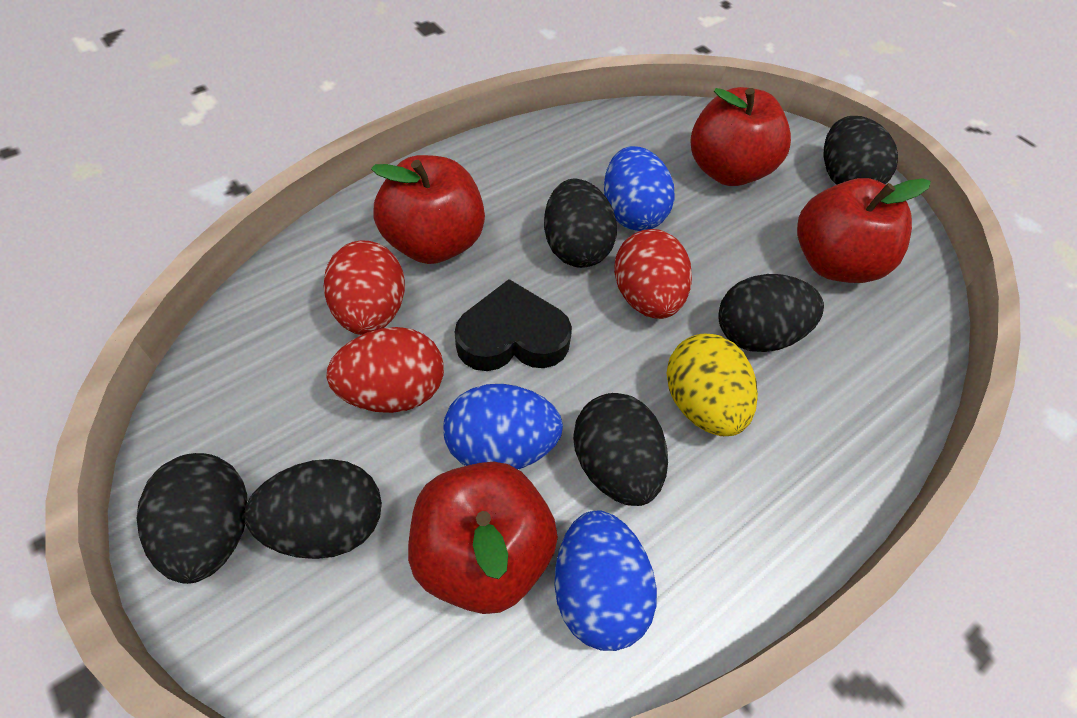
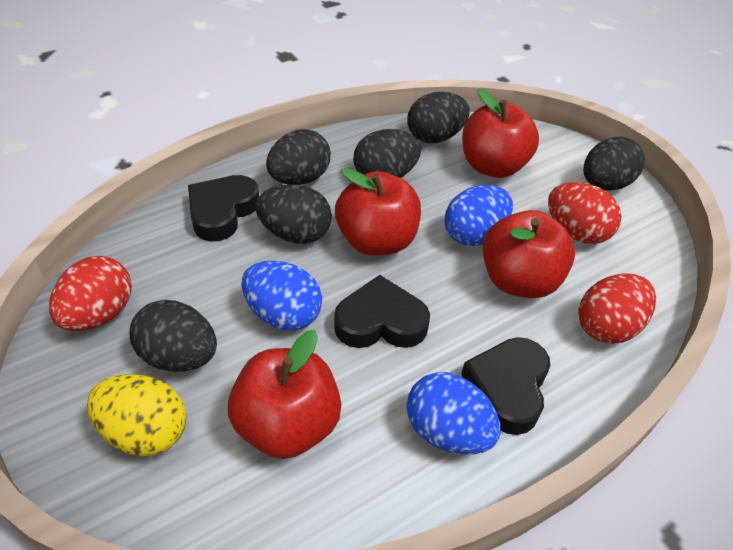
black heart: 1 -> 3

